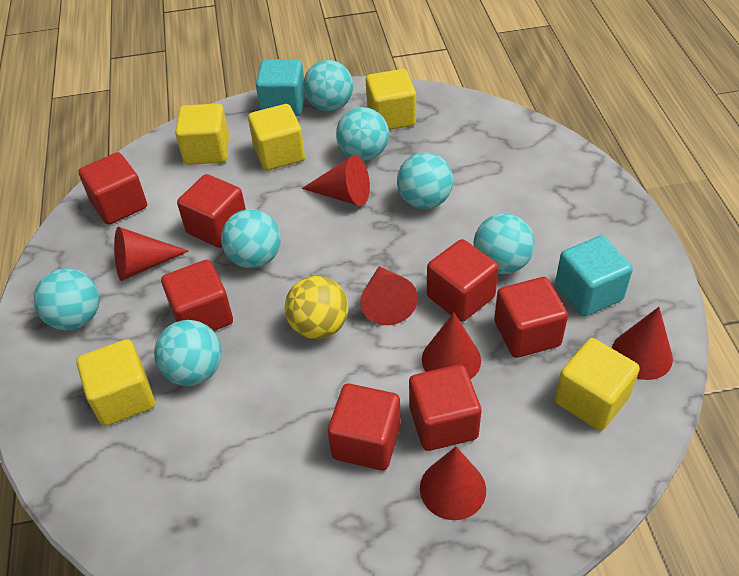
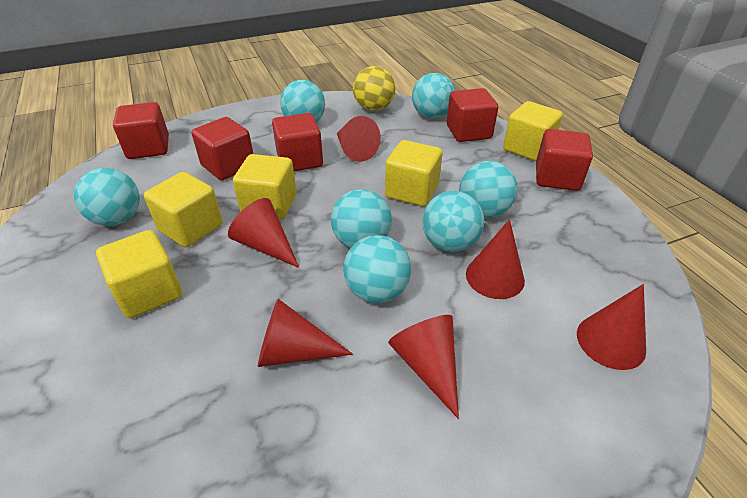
red cube: 7 -> 5
turquoise cube: 2 -> 0

